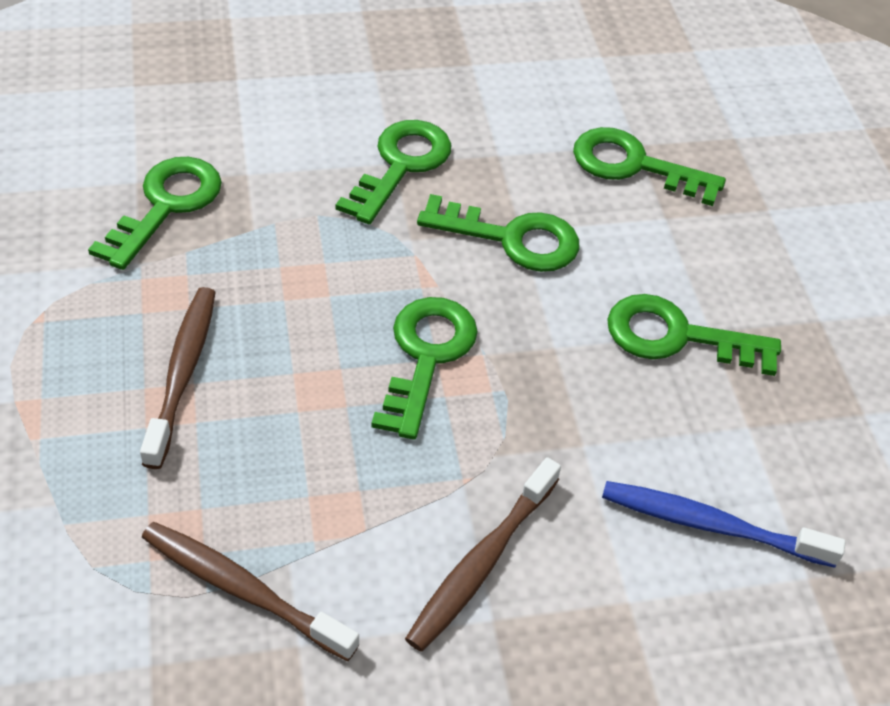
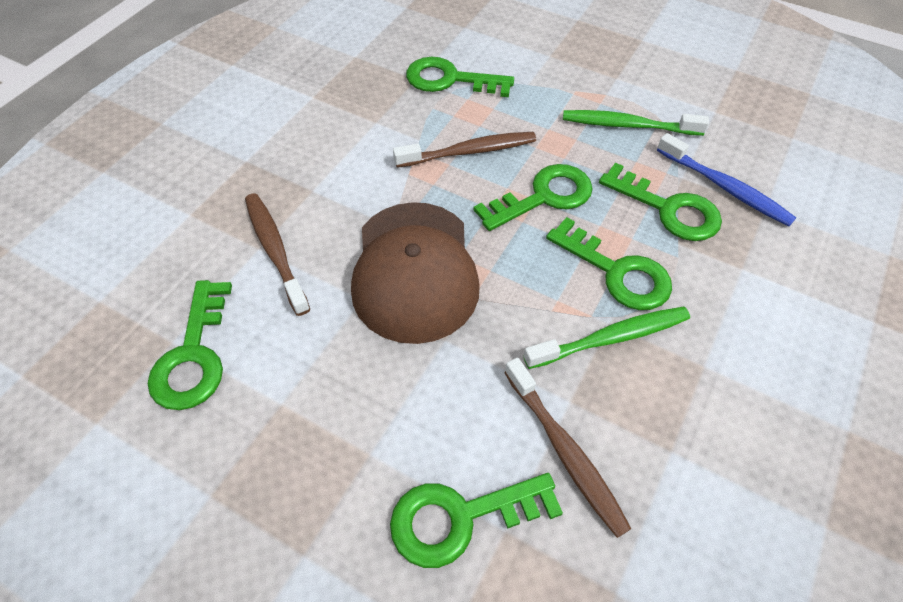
brown cap: 0 -> 1
green toothbrush: 0 -> 2

